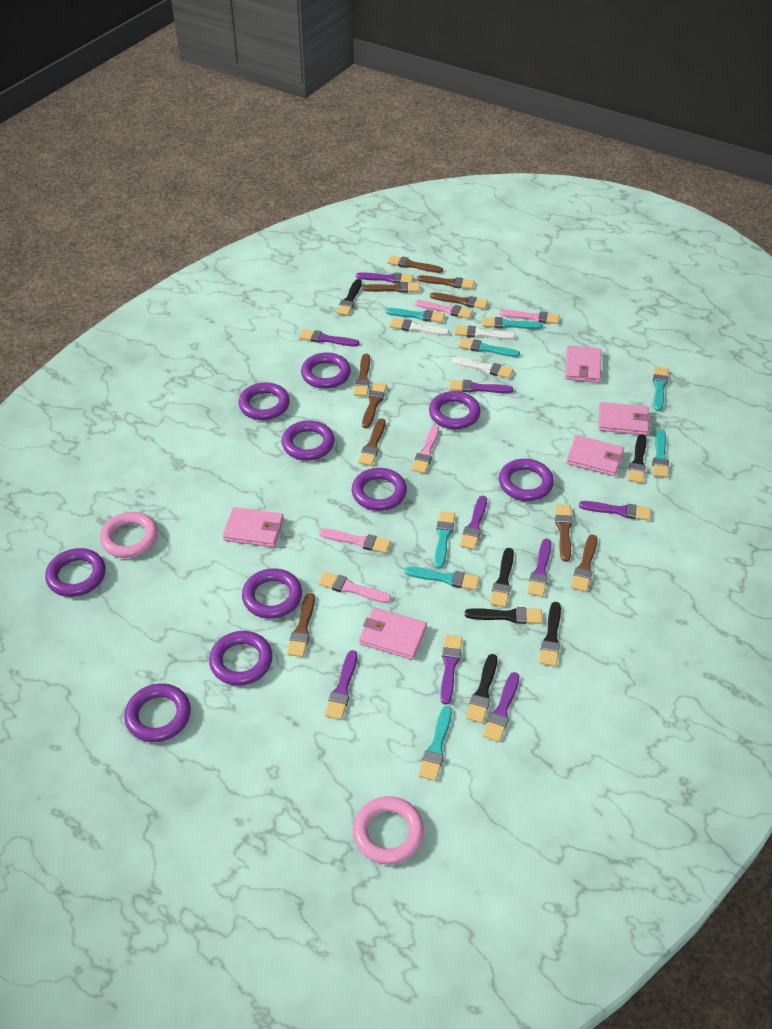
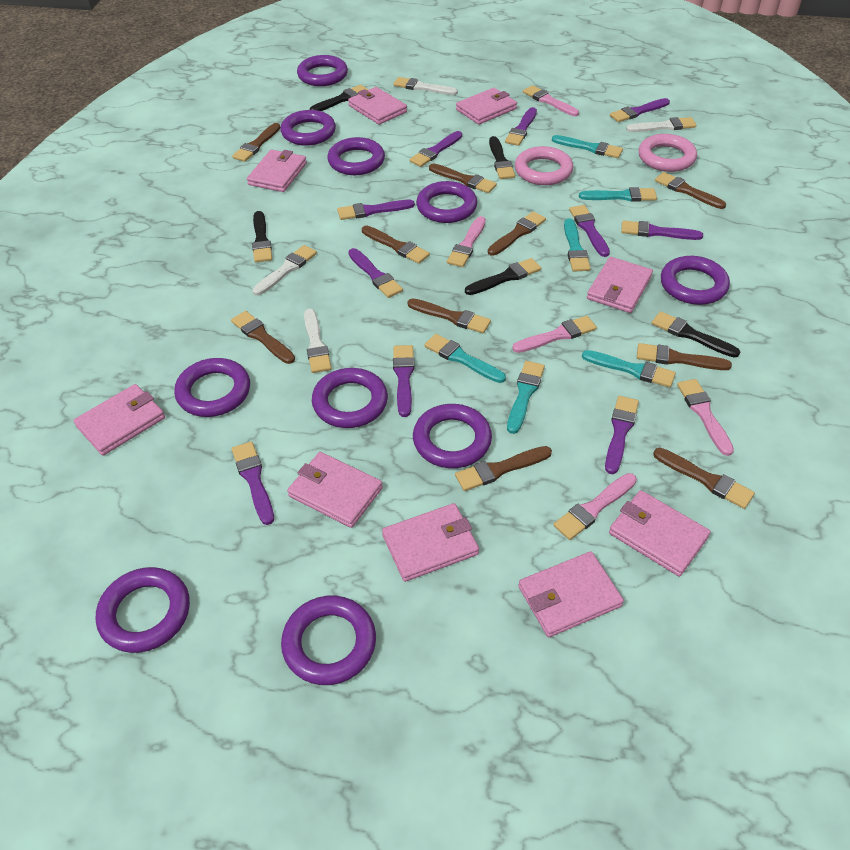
black brush: 6 -> 5
pink wallet: 5 -> 9
purple brush: 9 -> 10
turquoise brush: 8 -> 6
white brush: 3 -> 4

